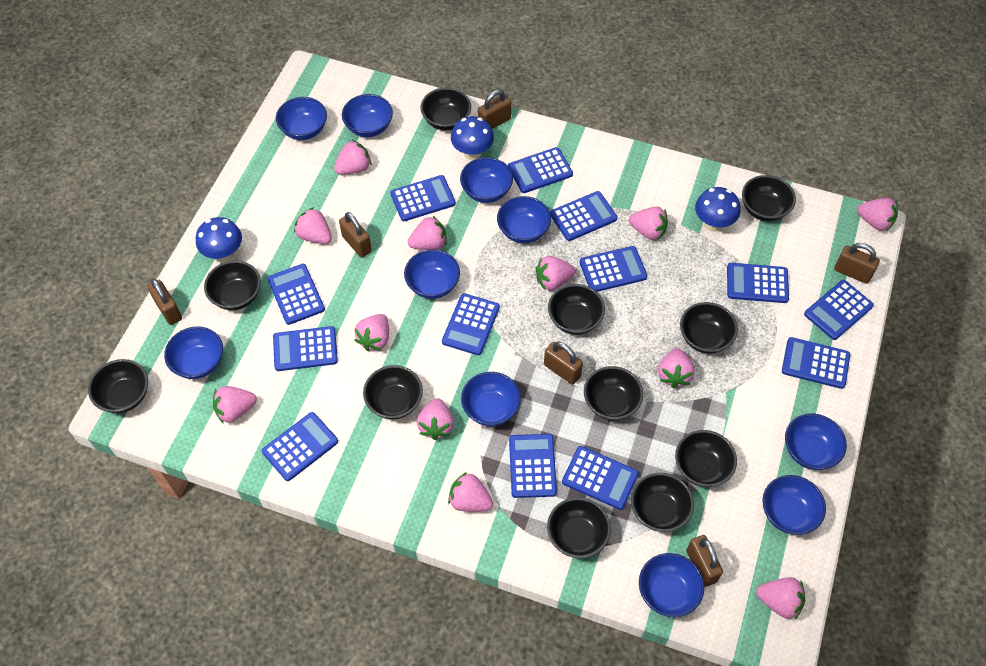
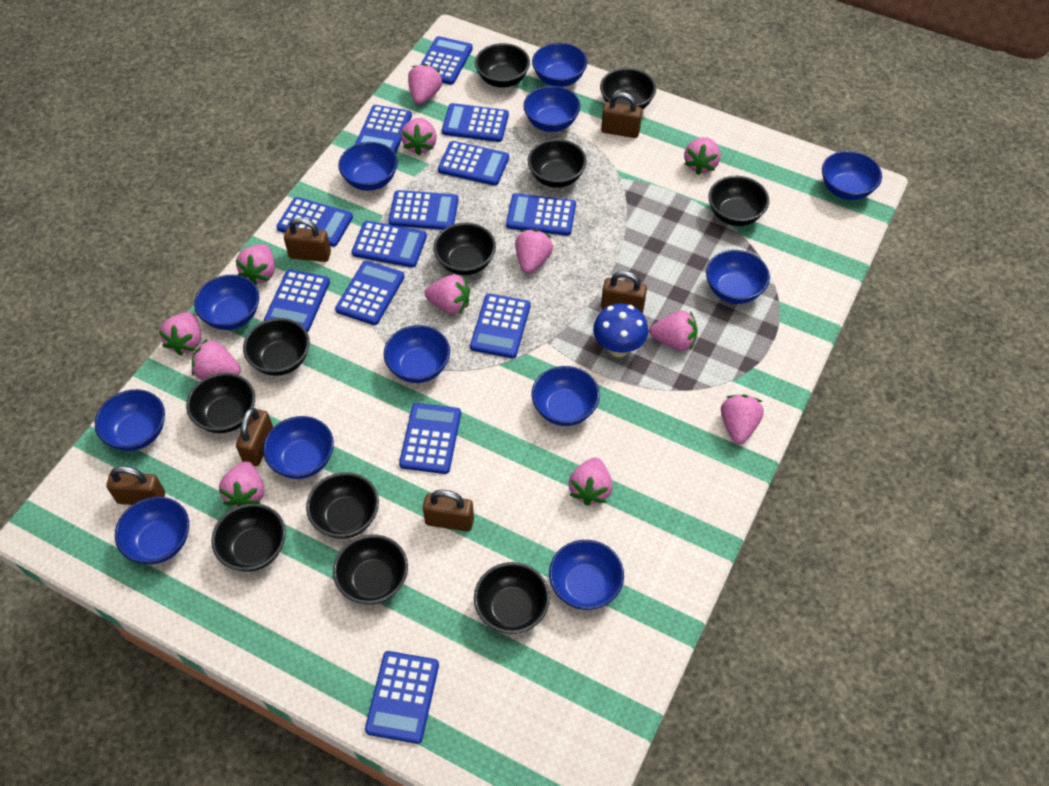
blue bowl: 10 -> 12
blue mushroom: 3 -> 1

